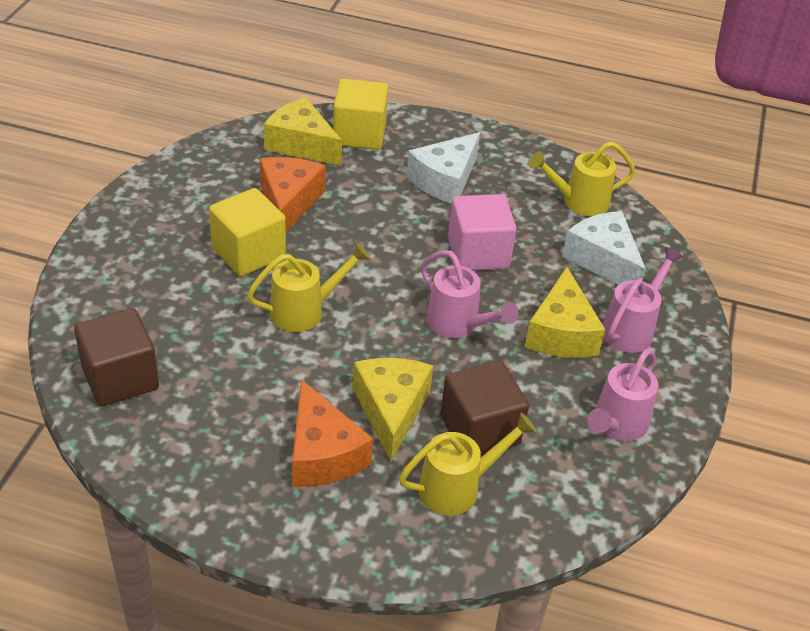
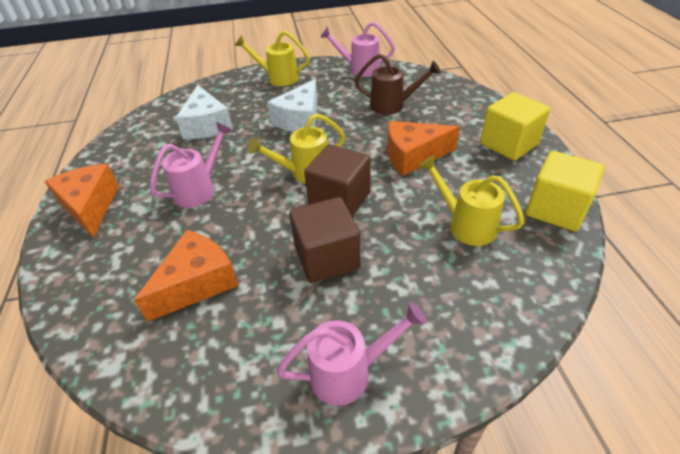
brown watering can: 0 -> 1
orange cheese: 2 -> 3
pink cube: 1 -> 0
yellow cheese: 3 -> 0

